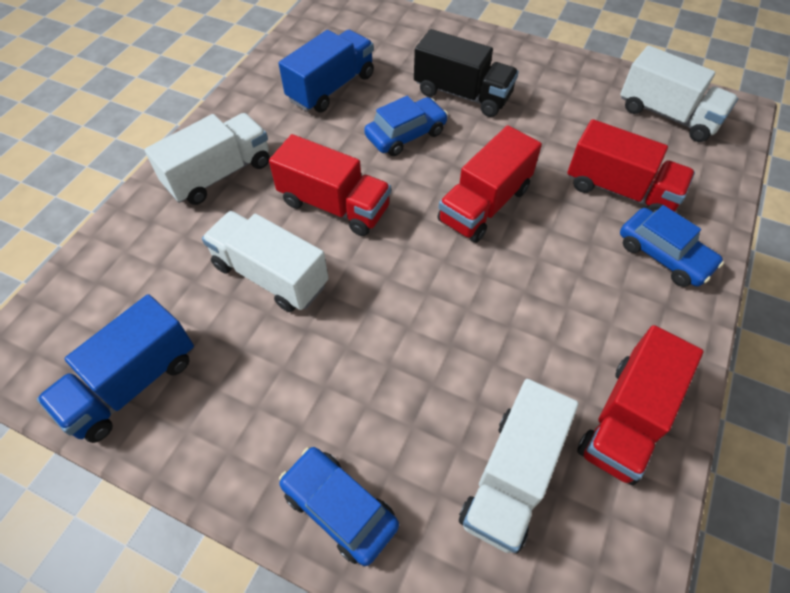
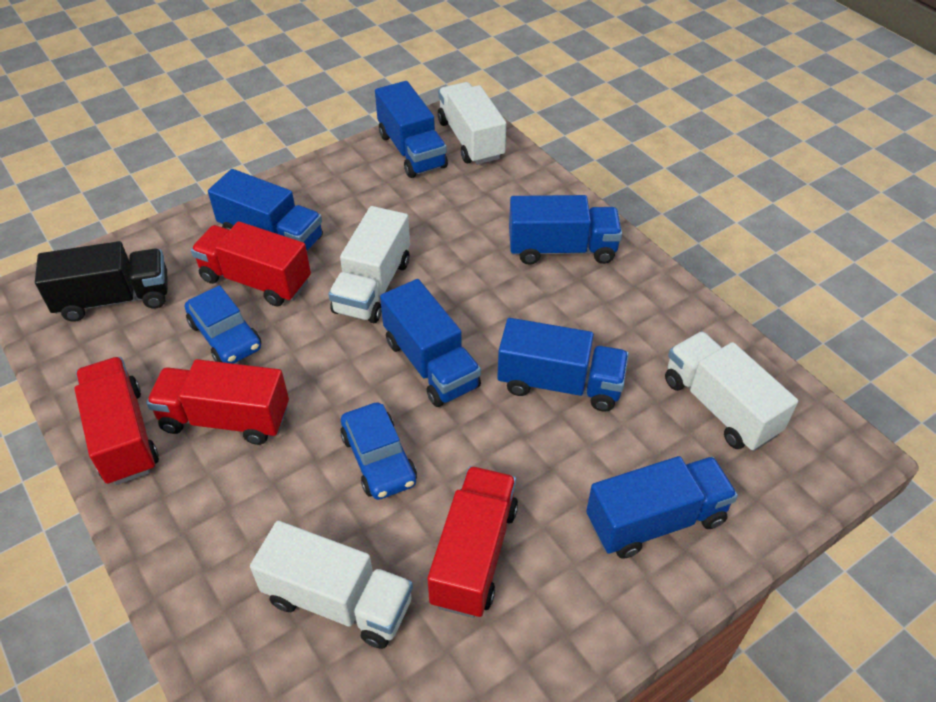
blue car: 3 -> 2
blue truck: 2 -> 6

